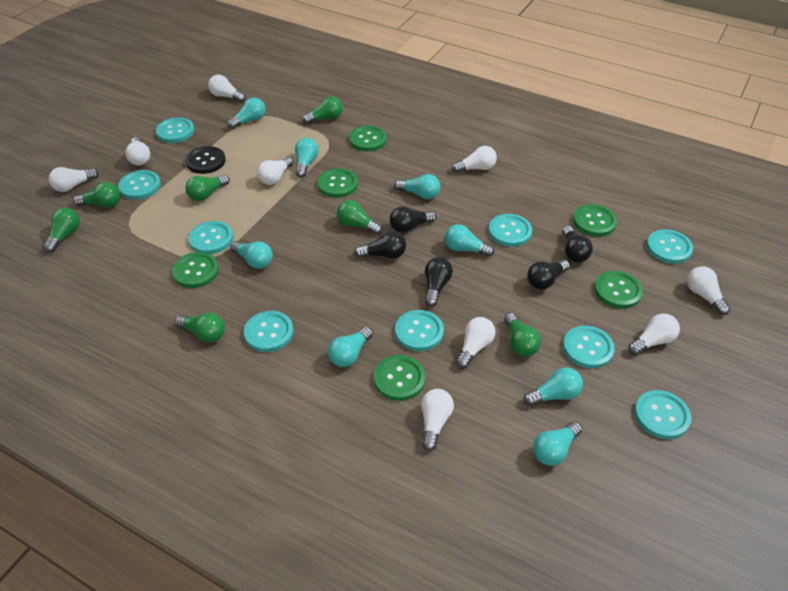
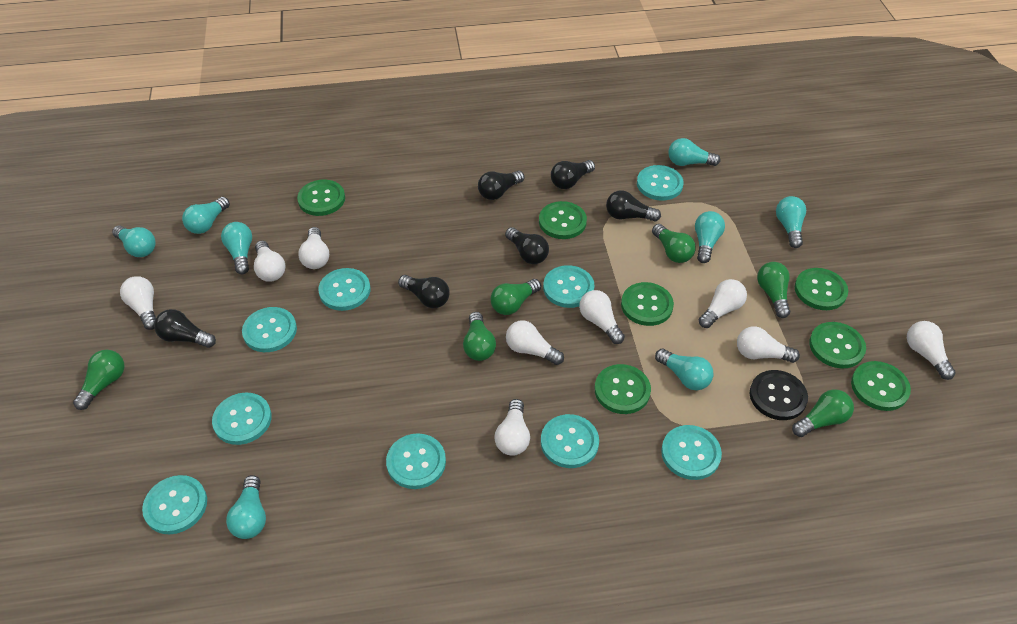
black light bulb: 5 -> 6
green button: 6 -> 7
green light bulb: 7 -> 6

